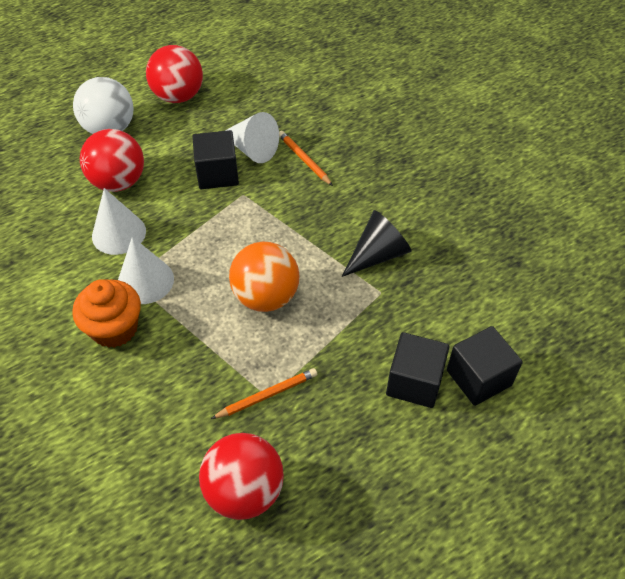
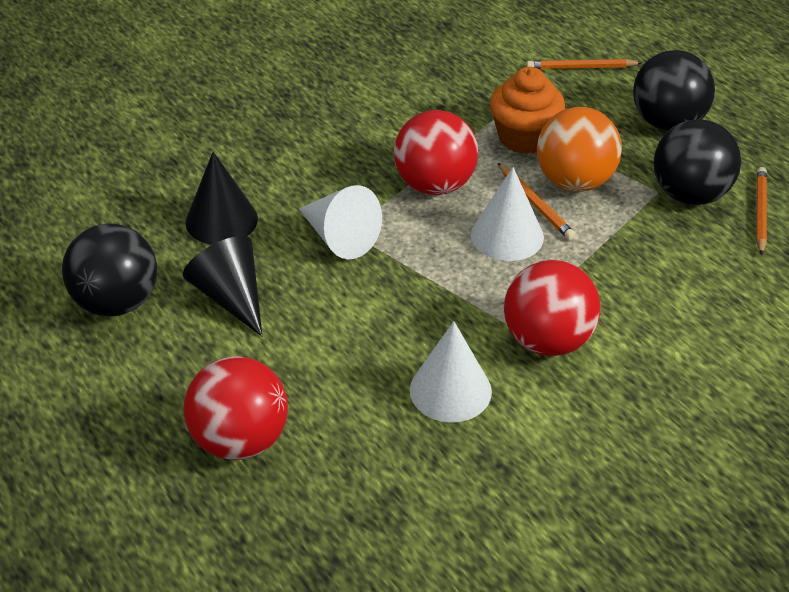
black ball: 0 -> 3
black cone: 1 -> 2
black cube: 3 -> 0
orange pencil: 2 -> 3
white ball: 1 -> 0

